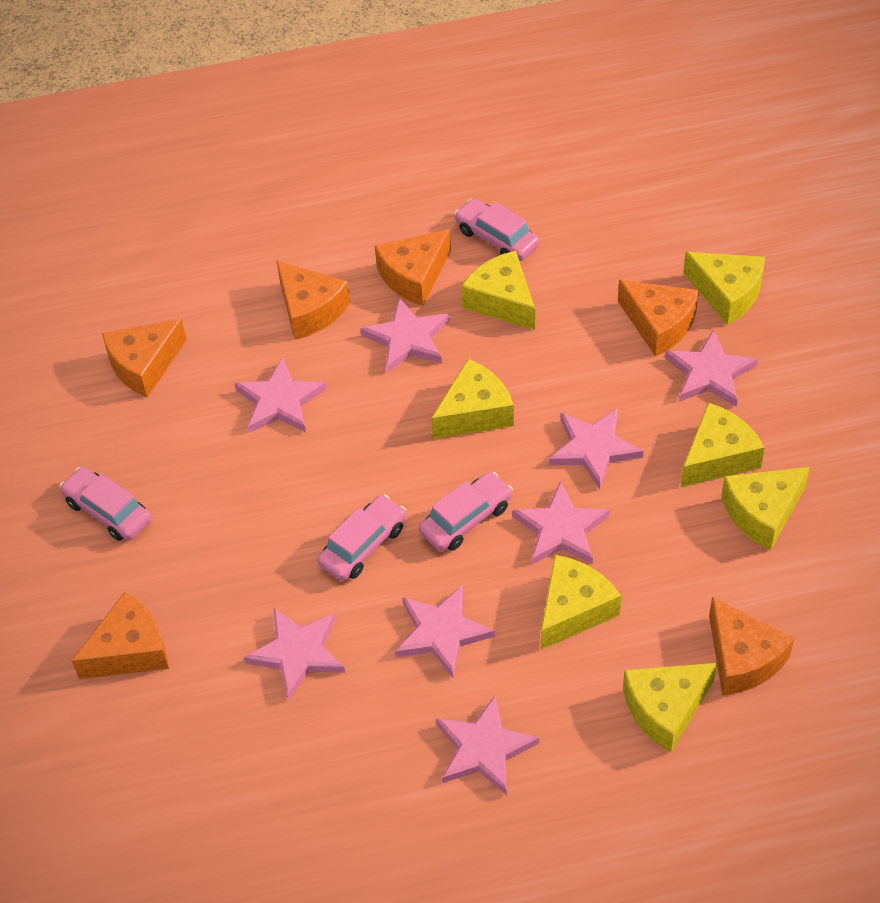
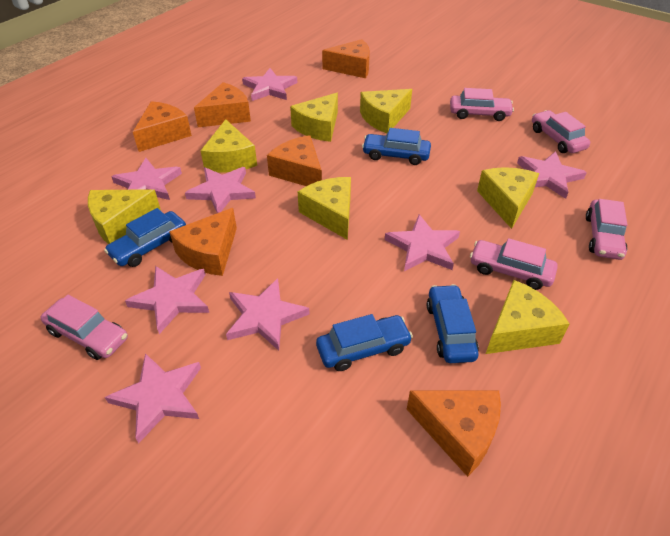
blue car: 0 -> 4
pink car: 4 -> 5

